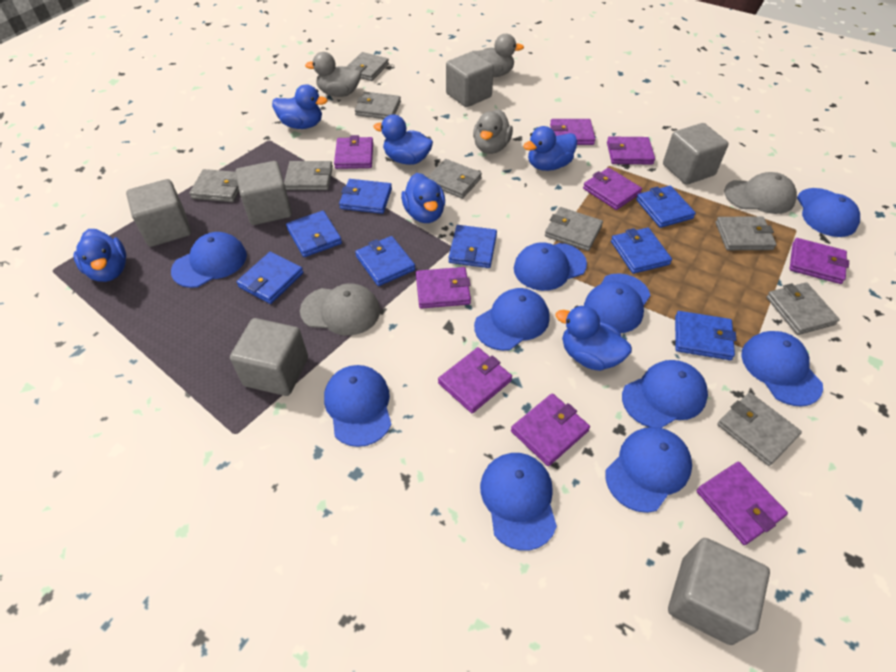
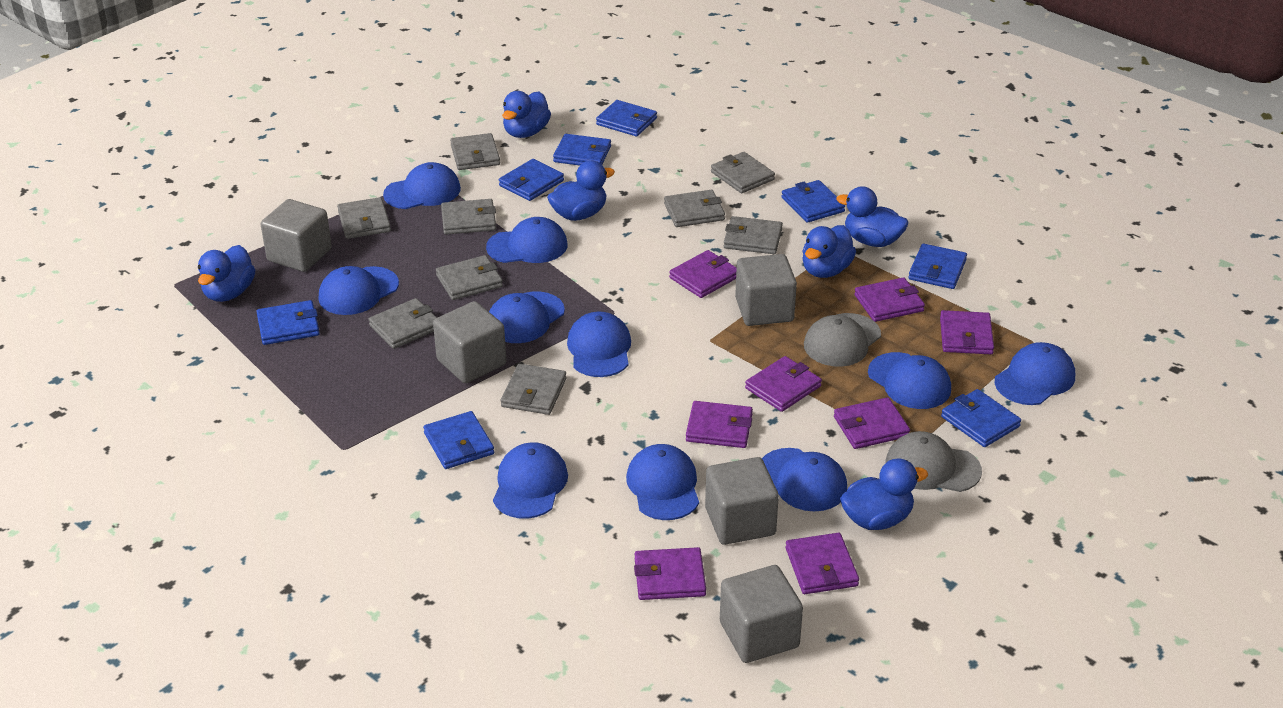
grey cube: 6 -> 5
grey duck: 3 -> 0
purple wallet: 9 -> 8

